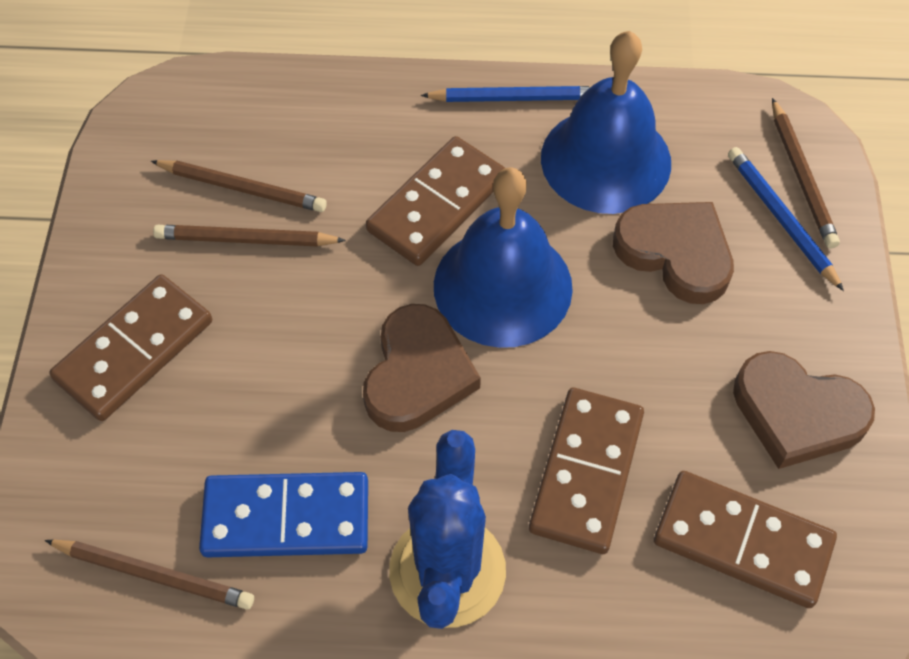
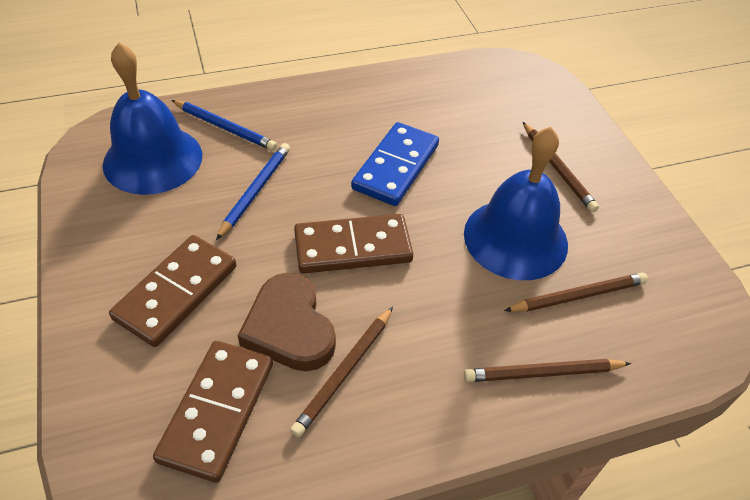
blue cactus: 1 -> 0
brown domino: 4 -> 3
brown heart: 3 -> 1

